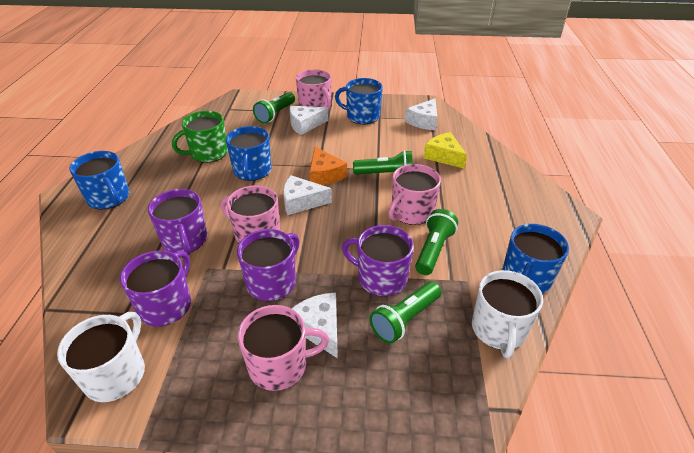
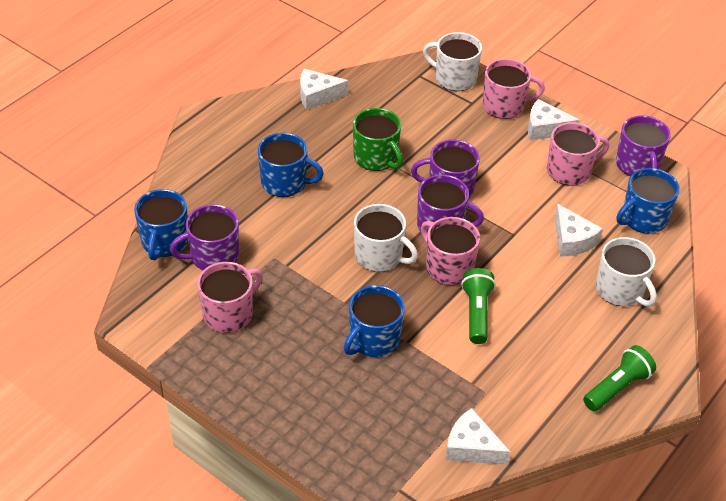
green flashlight: 4 -> 2
orange cheese: 1 -> 0
white mug: 2 -> 3
yellow cheese: 1 -> 0

